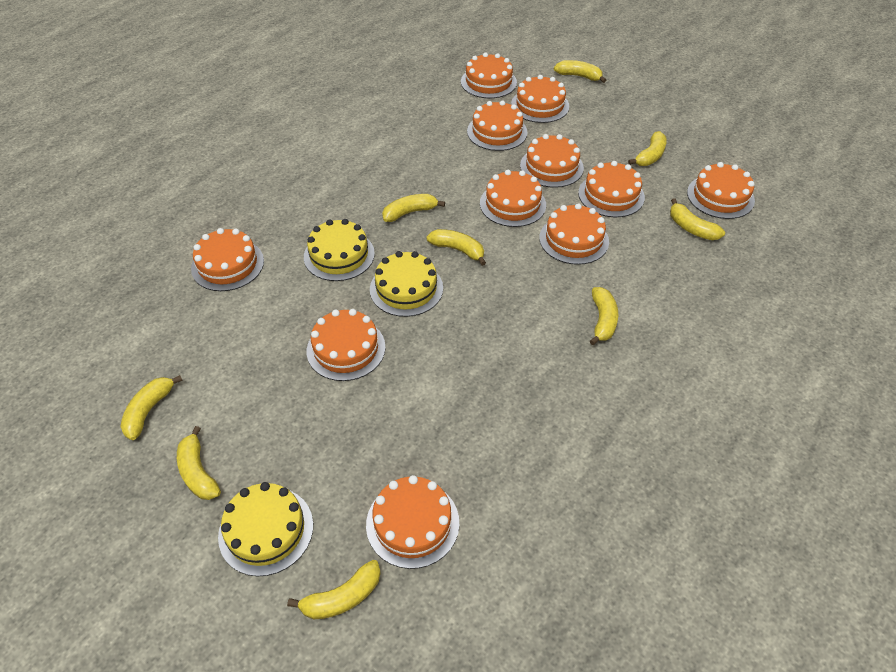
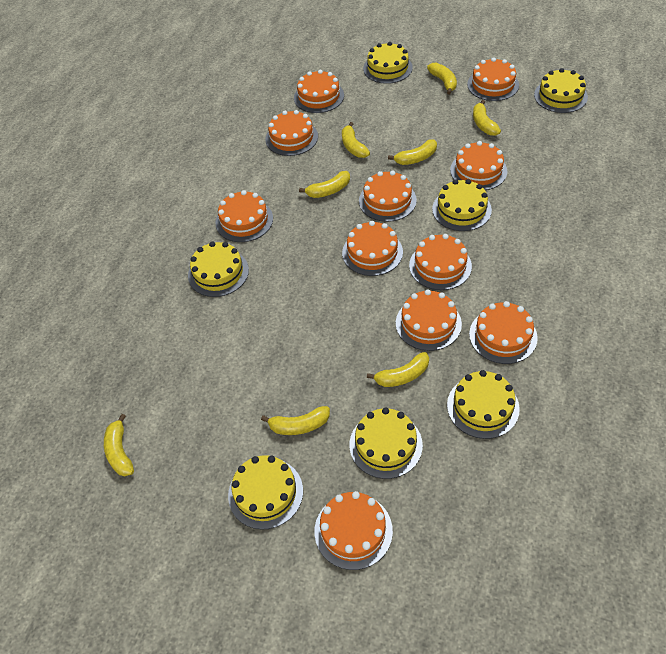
yellow banana: 9 -> 8
yellow cake: 3 -> 7

